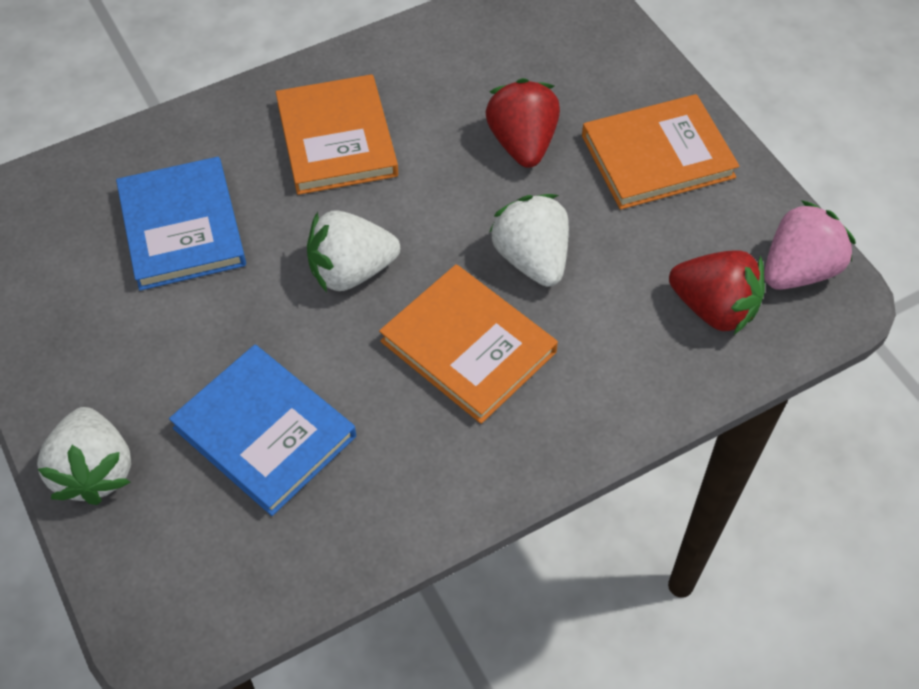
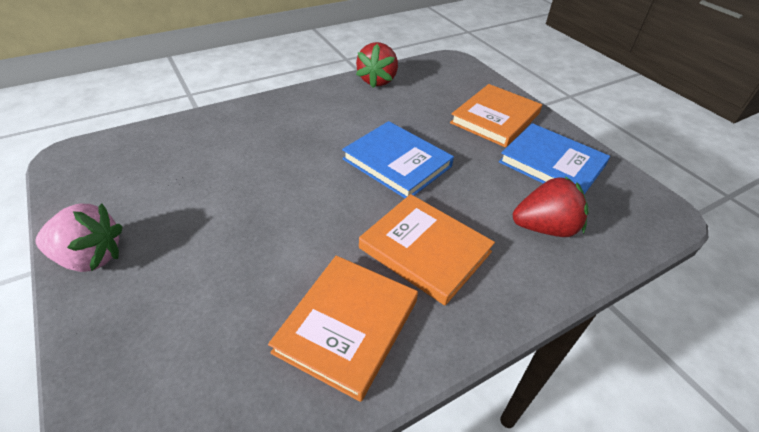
white strawberry: 3 -> 0

